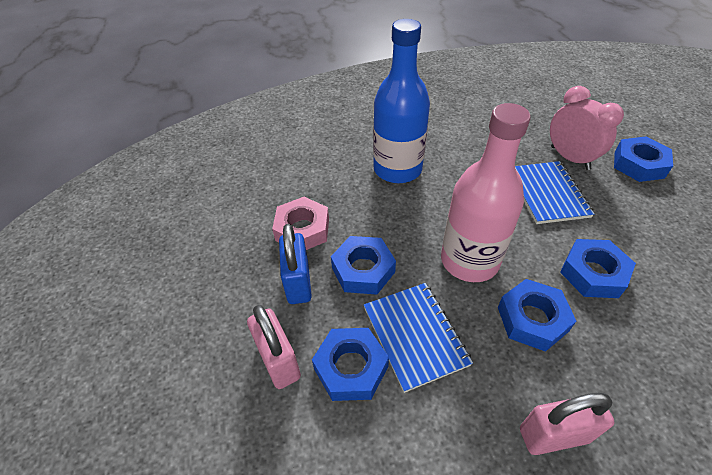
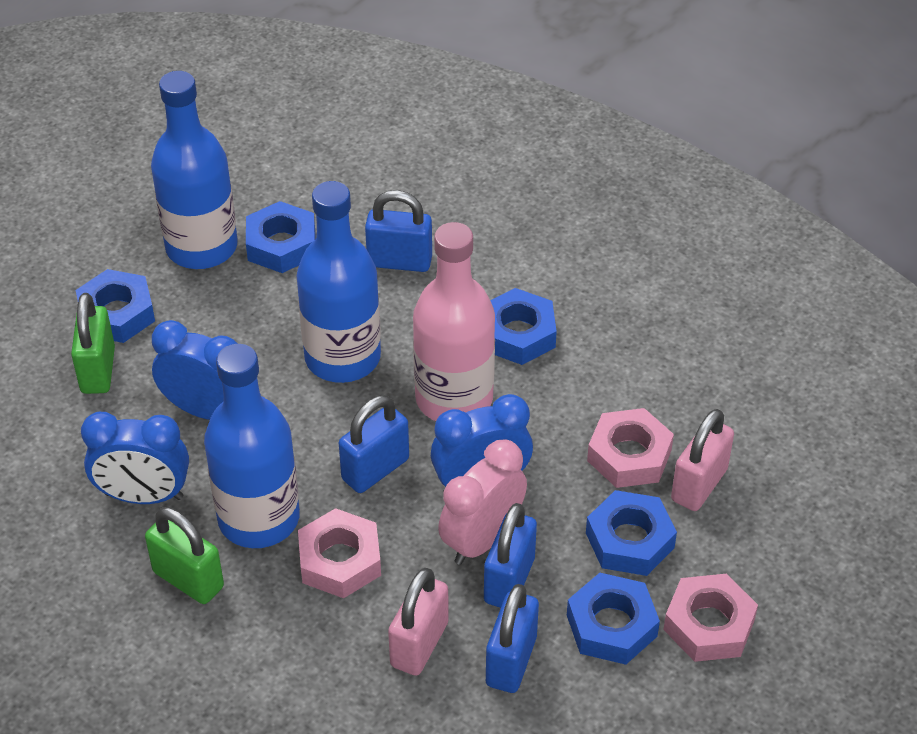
blue bottle: 1 -> 3
blue clock: 0 -> 3
blue notebook: 2 -> 0
blue padlock: 1 -> 4
green padlock: 0 -> 2
pink nut: 1 -> 3

